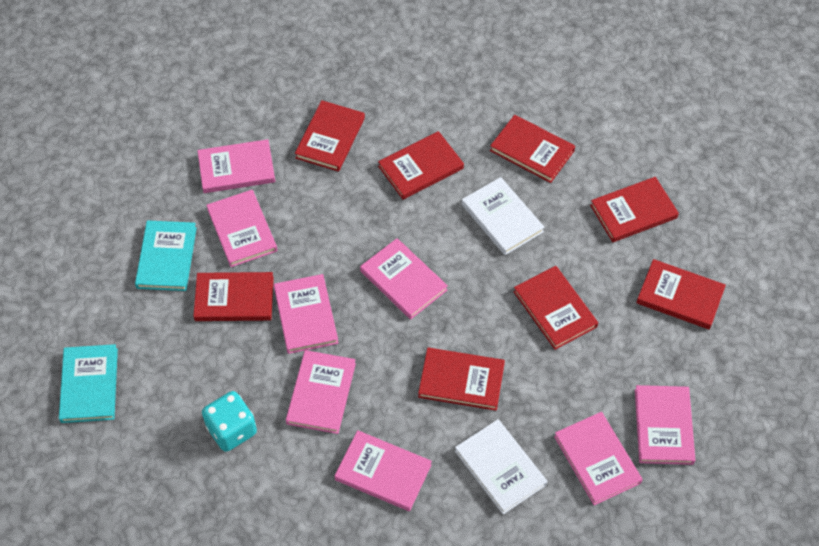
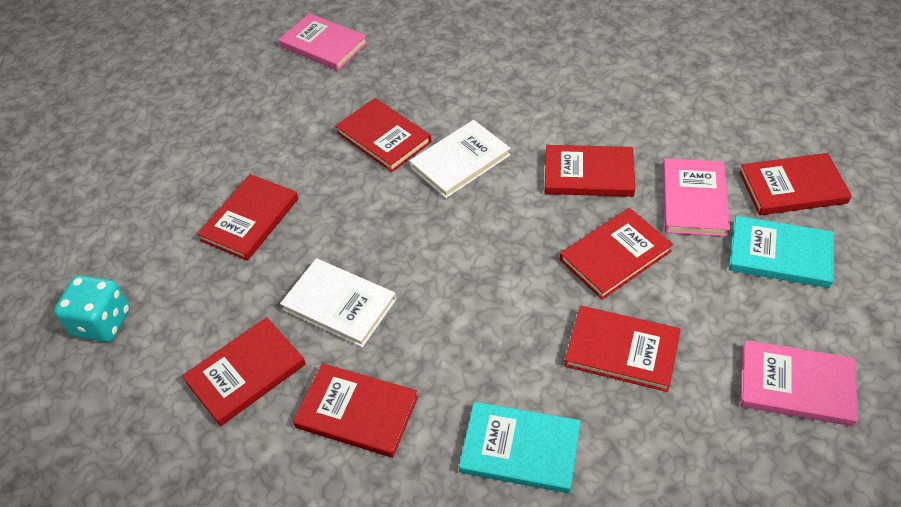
pink book: 8 -> 3

